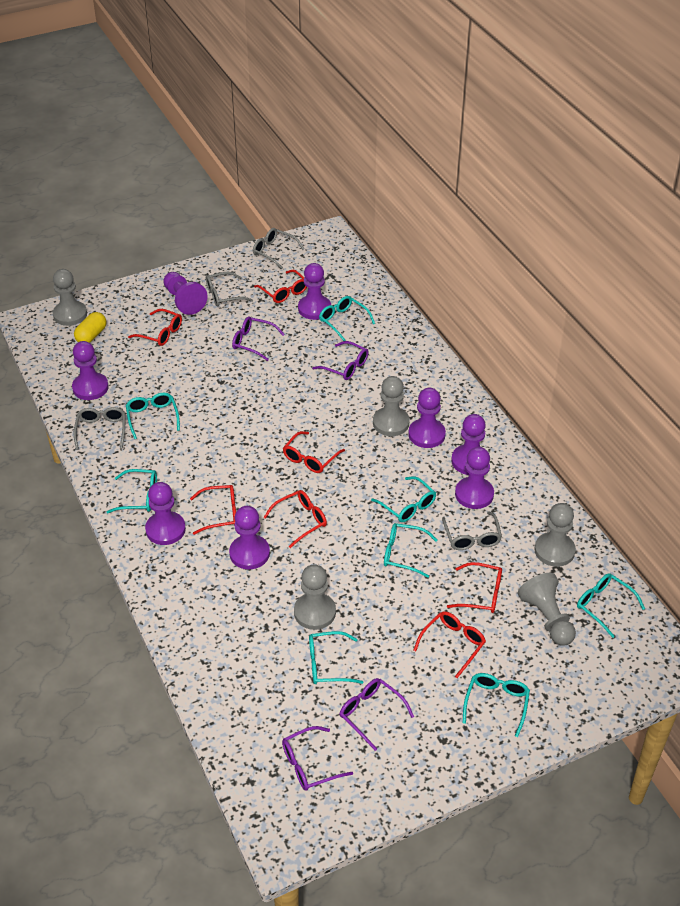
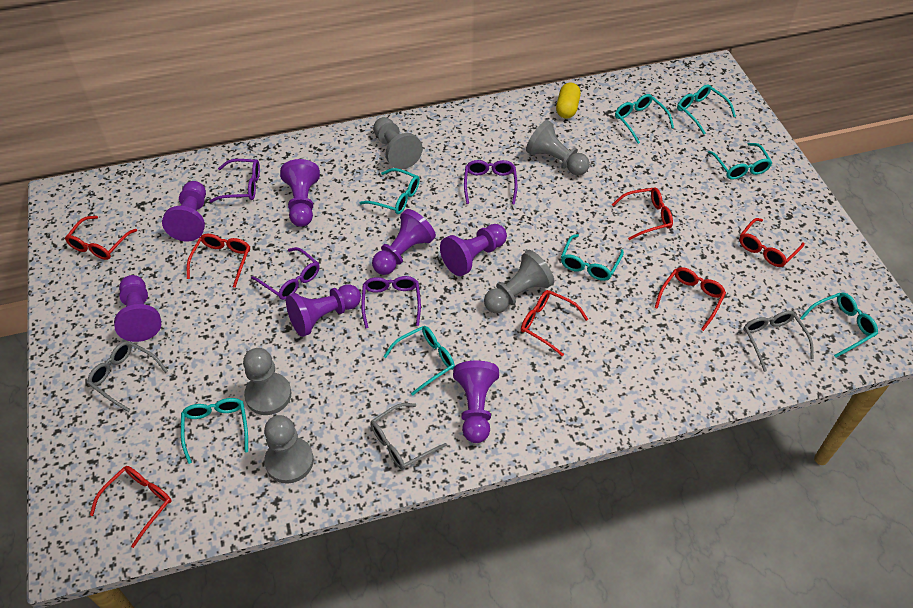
grey glasses: 4 -> 3
purple pawn: 8 -> 7

